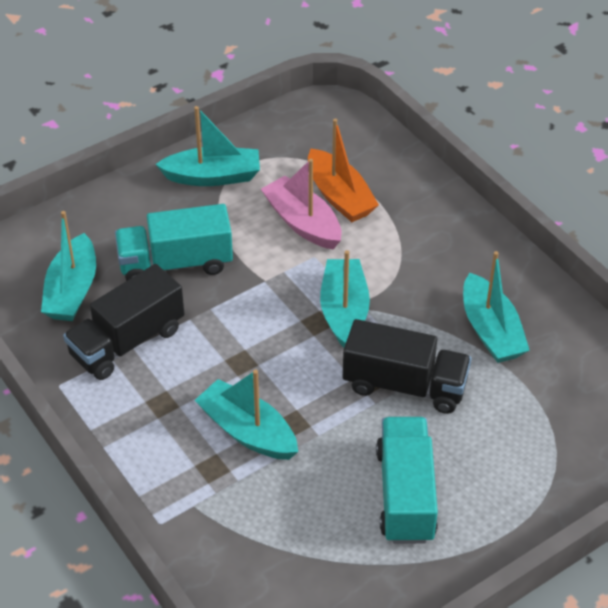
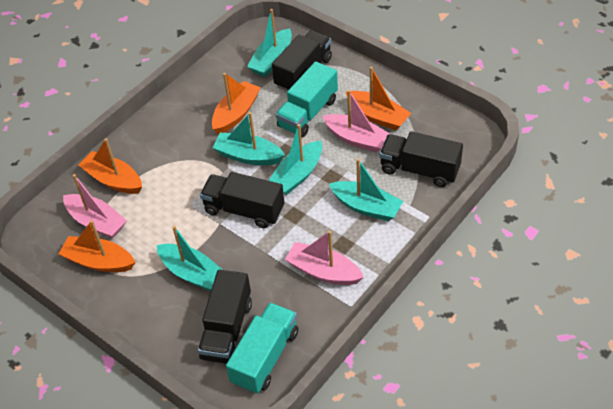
black truck: 2 -> 4
orange boat: 1 -> 4
pink boat: 1 -> 3

